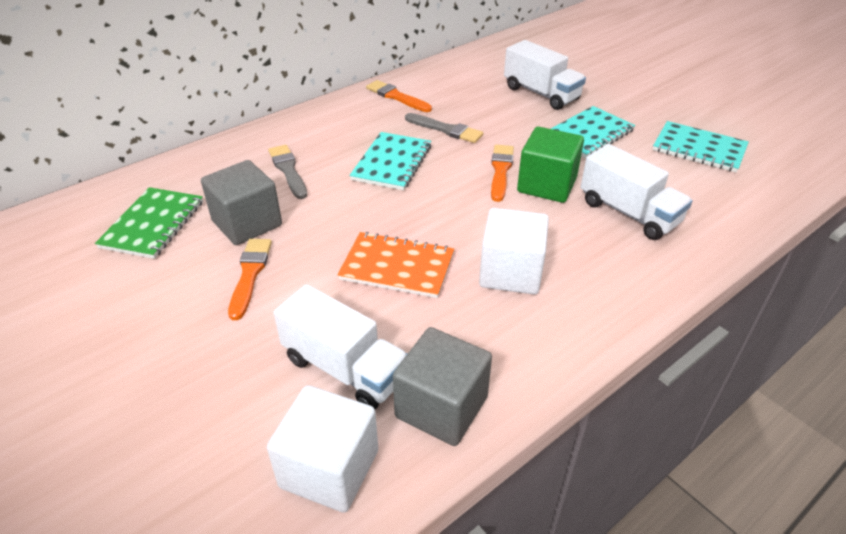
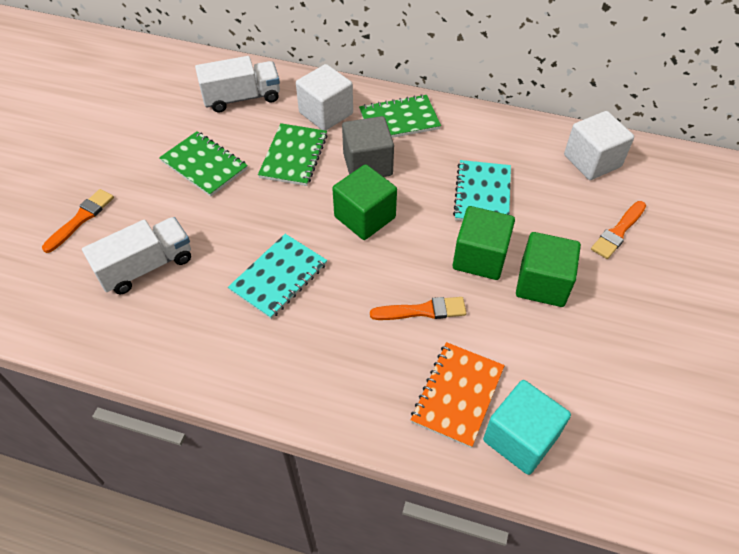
green cube: 1 -> 3
green notebook: 1 -> 3
grey brush: 2 -> 0
grey cube: 2 -> 1
turquoise cube: 0 -> 1
turquoise notebook: 3 -> 2
white truck: 3 -> 2

